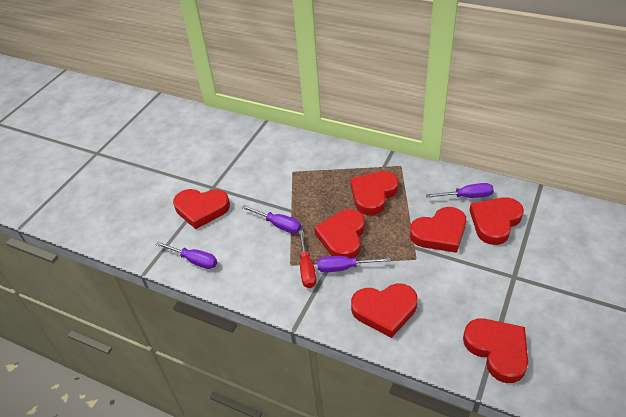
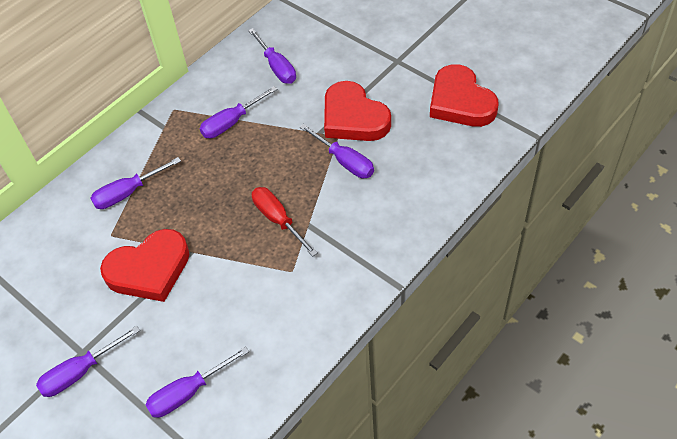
purple screwdriver: 4 -> 6
red heart: 7 -> 3

